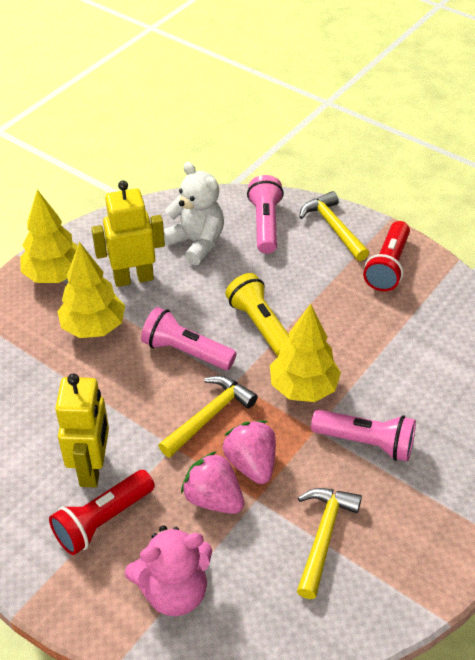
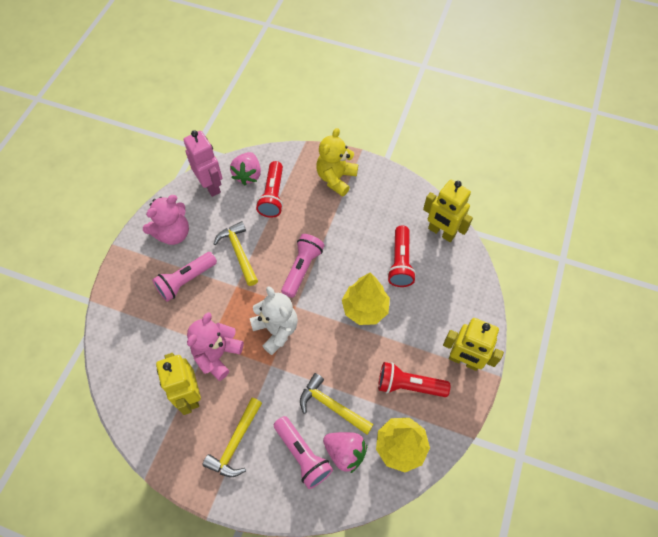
pink robot: 0 -> 1
pink teddy bear: 1 -> 2
red flashlight: 2 -> 3
yellow flashlight: 1 -> 0
yellow robot: 2 -> 3
yellow teddy bear: 0 -> 1
yellow tree: 3 -> 2

